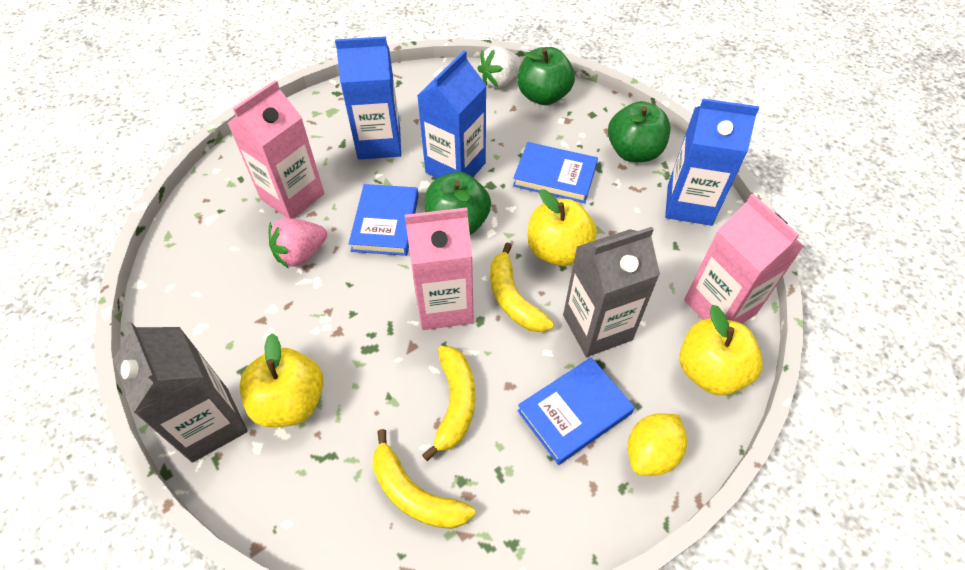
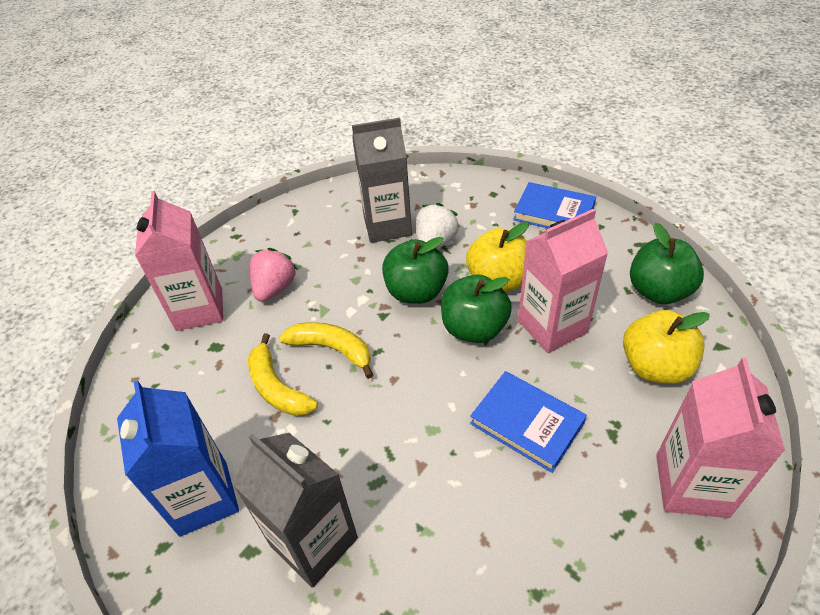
blue book: 3 -> 2
blue carton: 3 -> 1
yellow apple: 3 -> 2
yellow banana: 3 -> 2
yellow lemon: 1 -> 0

